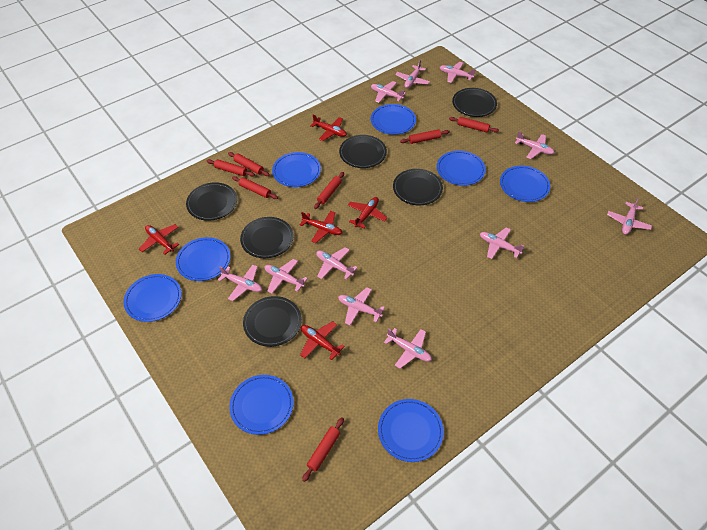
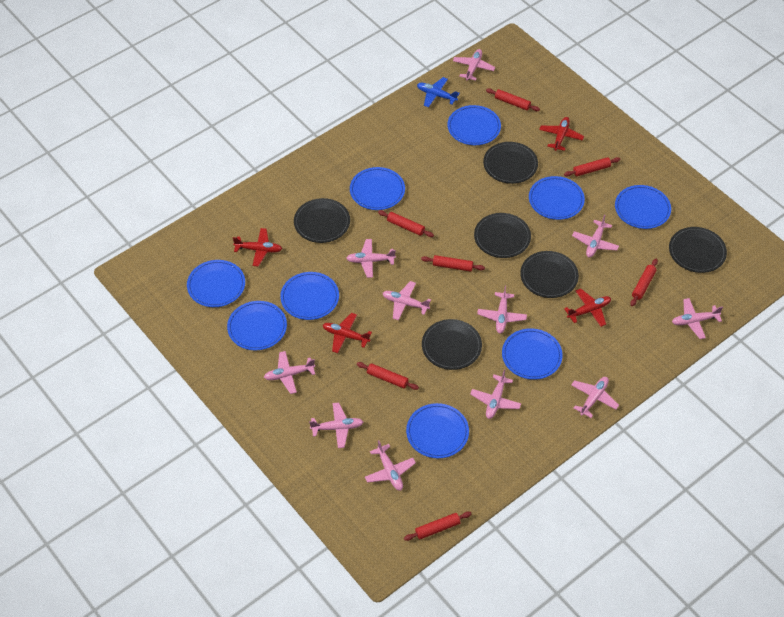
blue plane: 0 -> 1
blue plate: 8 -> 9
red plane: 5 -> 4

